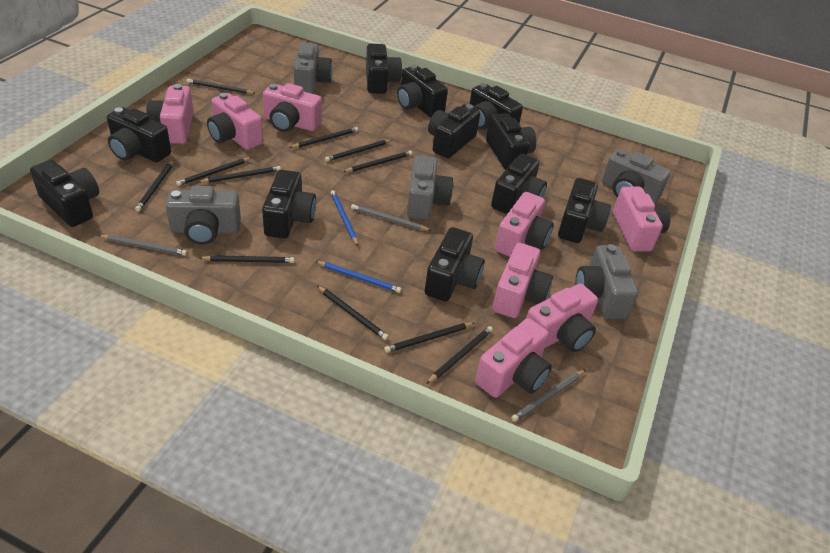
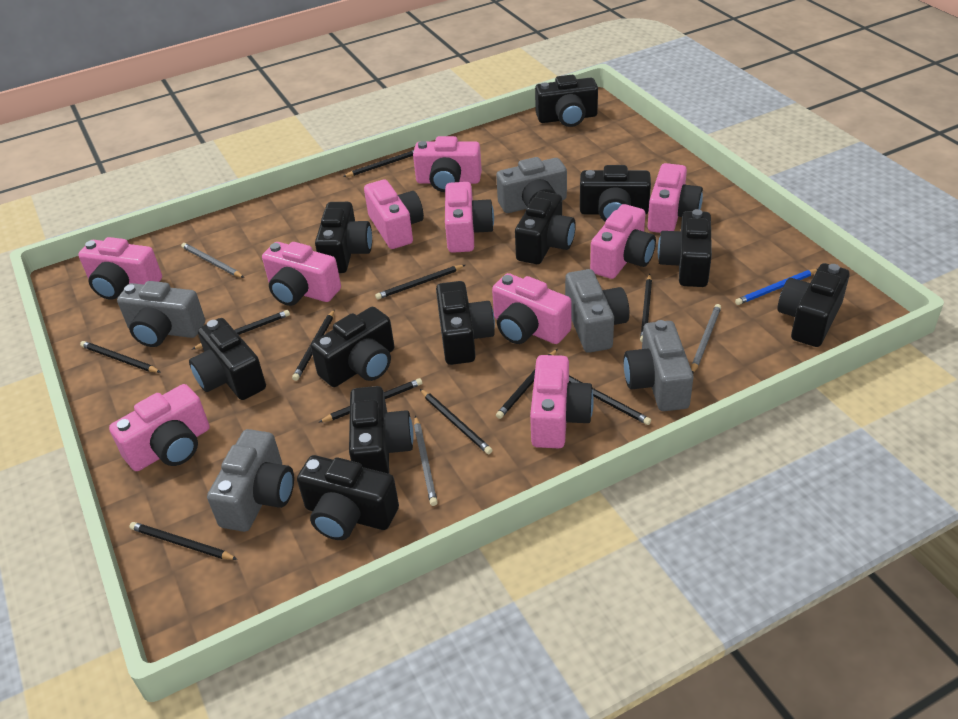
blue pencil: 2 -> 1
pink camera: 8 -> 10

